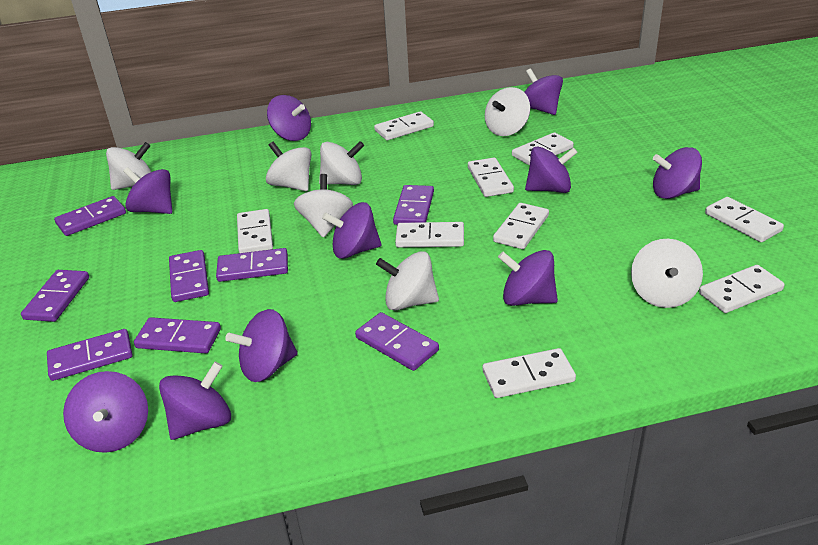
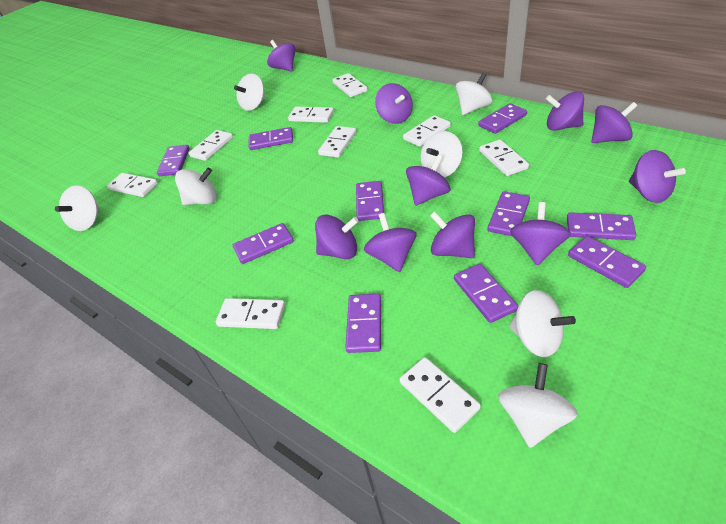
purple domino: 8 -> 10

